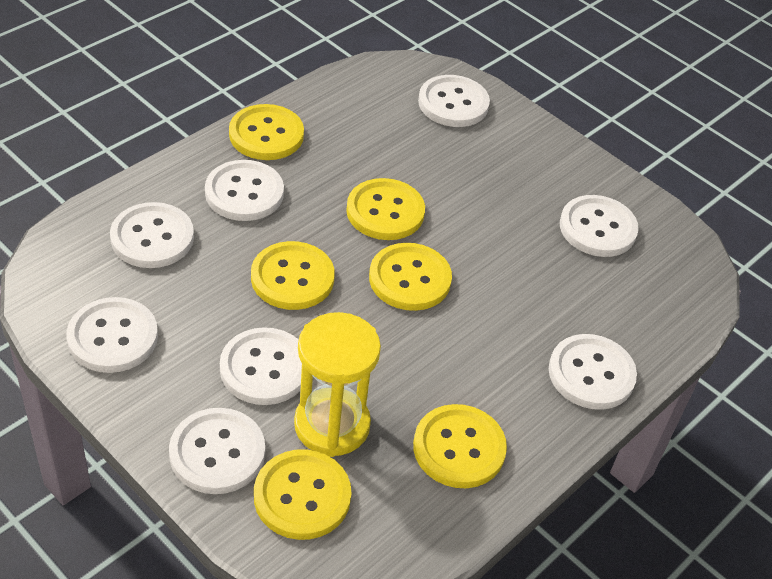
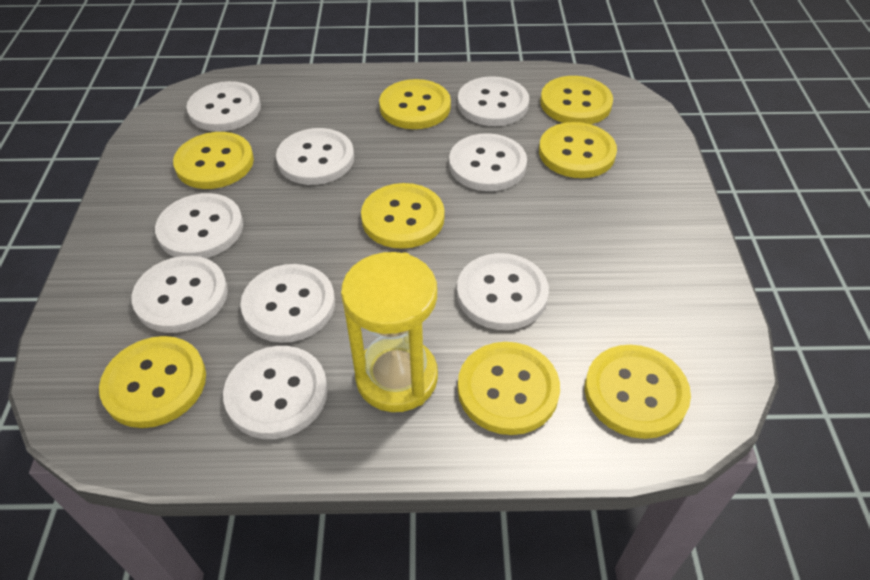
white button: 8 -> 9
yellow button: 6 -> 8

